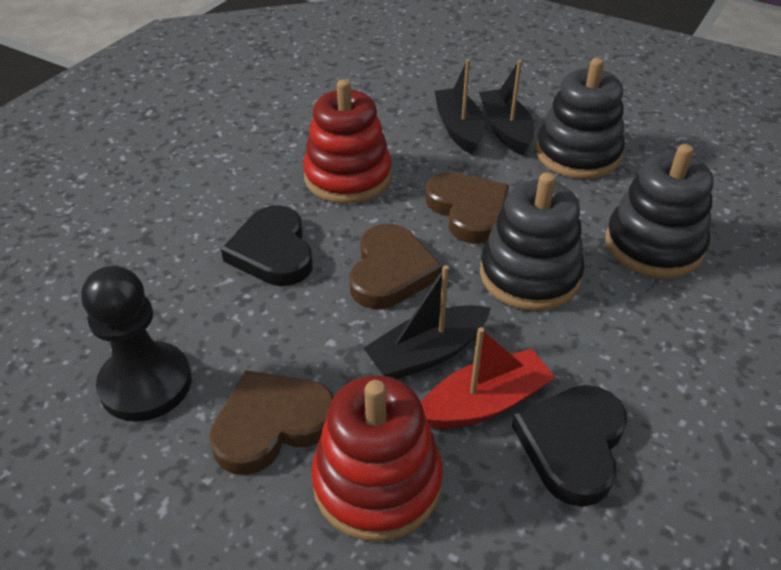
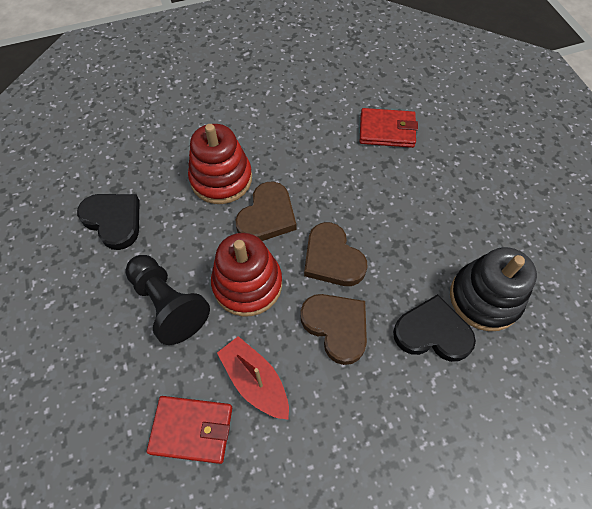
black boat: 3 -> 0
black stacking toy: 3 -> 1
red wallet: 0 -> 2

